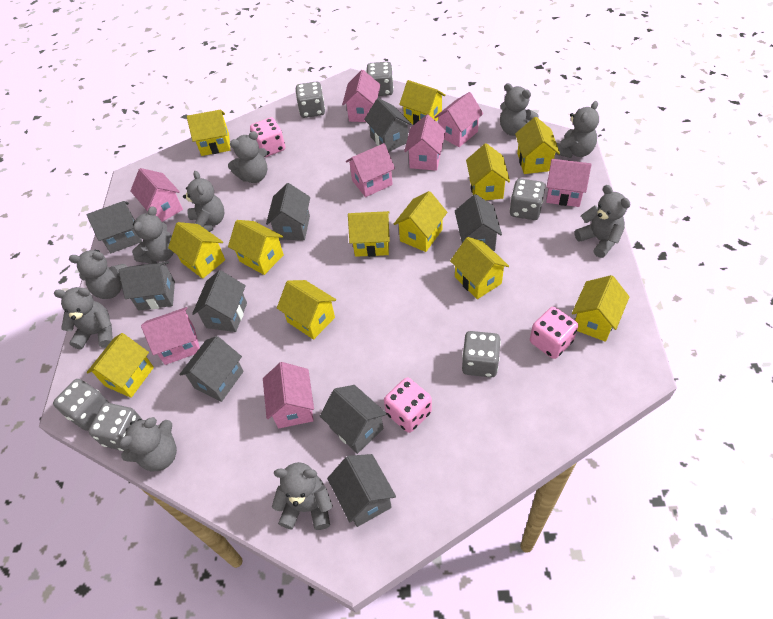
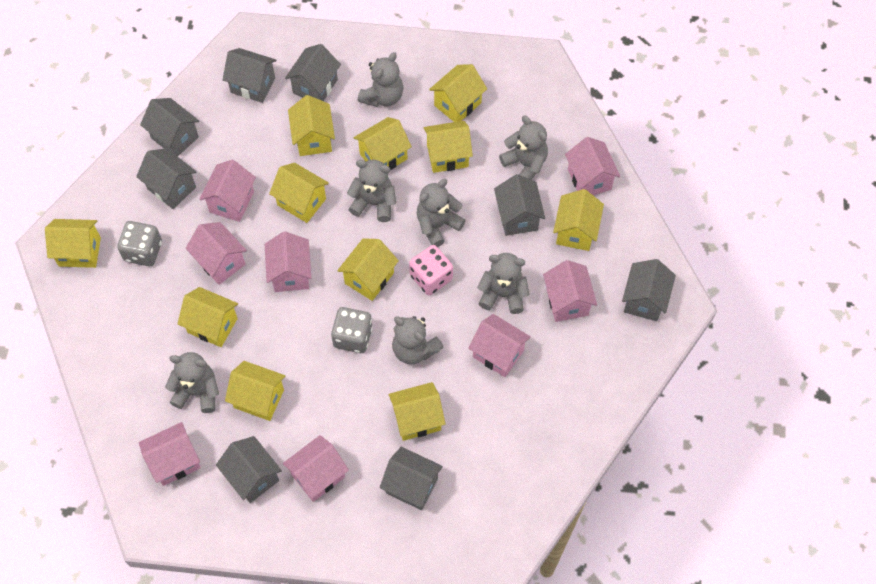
grey dice: 6 -> 2
grey house: 9 -> 8
grey teddy bear: 10 -> 7
pink dice: 3 -> 1
yellow house: 12 -> 11

